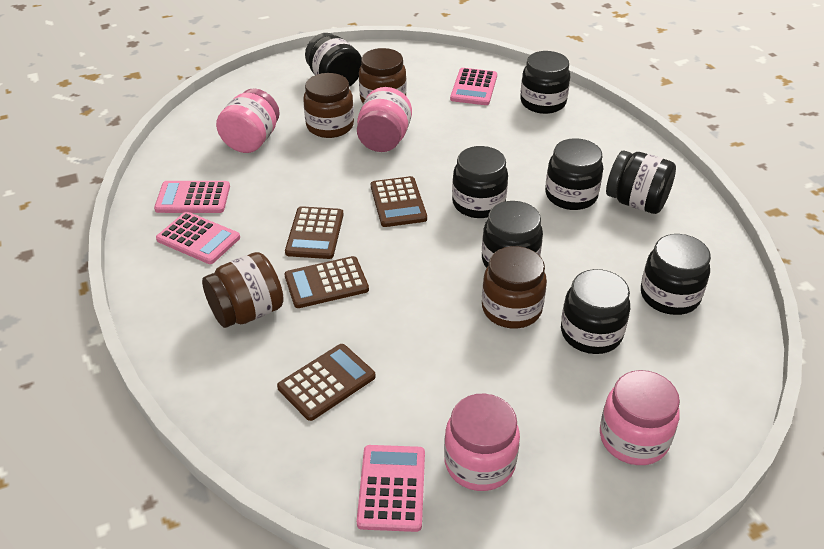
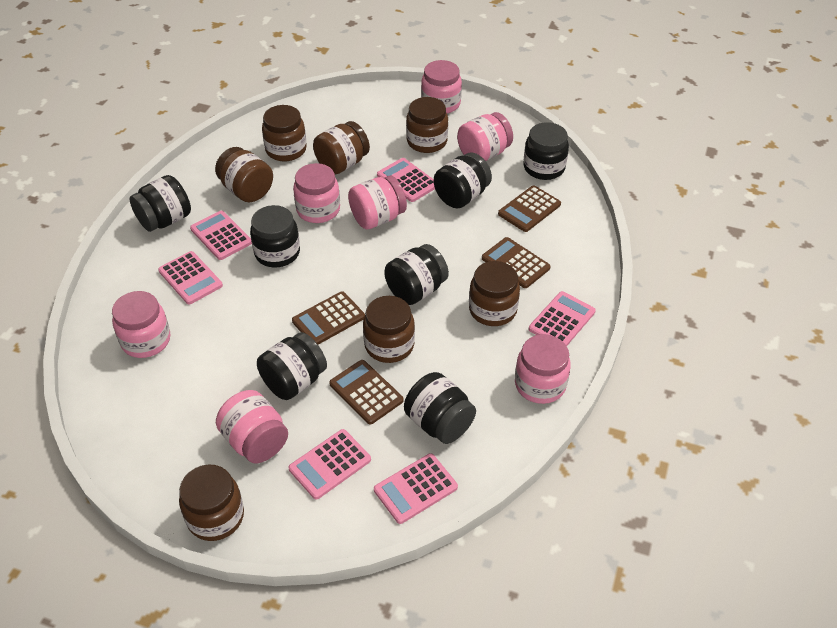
black jar: 8 -> 7
brown jar: 4 -> 7
pink calculator: 4 -> 6
pink jar: 4 -> 7

